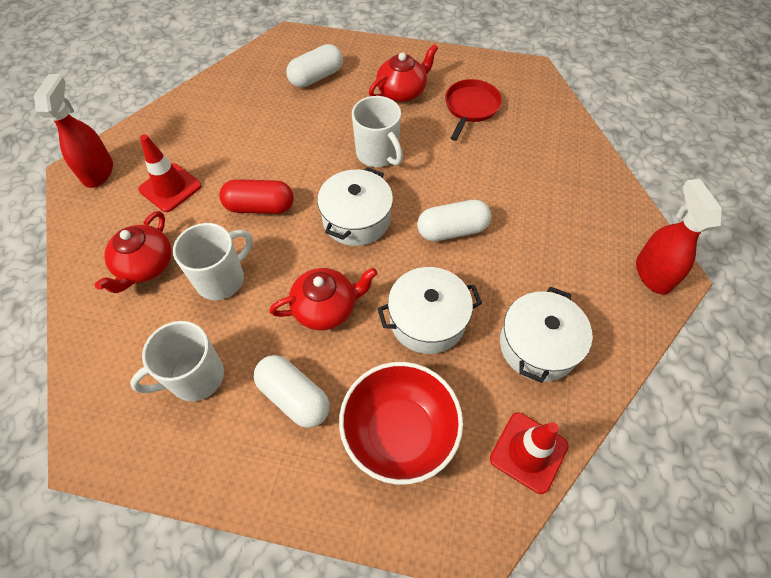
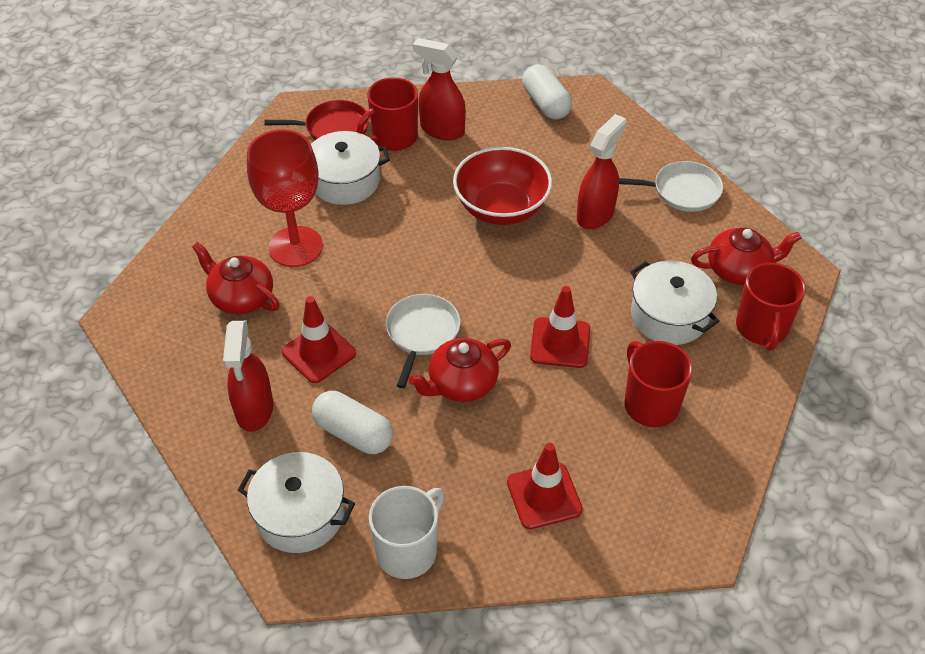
red capsule: 1 -> 0
red goblet: 0 -> 1
red mug: 0 -> 3
red spray bottle: 2 -> 3
red traffic cone: 2 -> 3
white capsule: 3 -> 2
white mug: 3 -> 1
white pan: 0 -> 2

